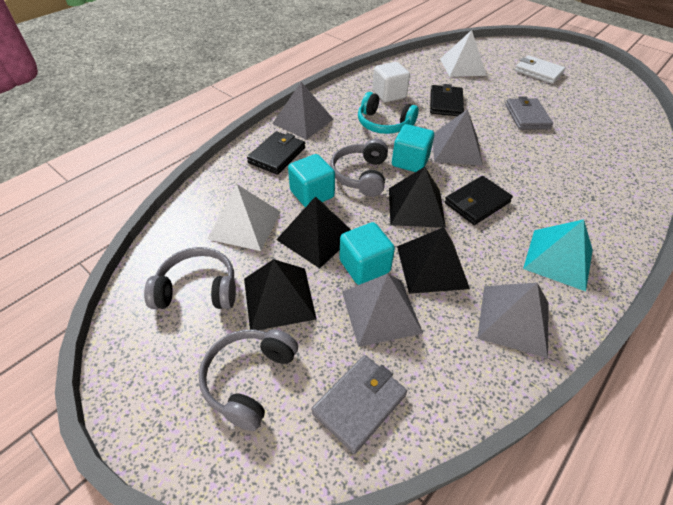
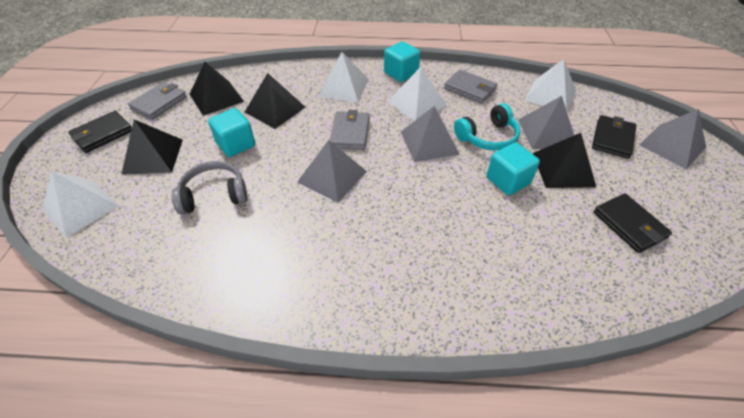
grey headphones: 3 -> 1
grey wallet: 2 -> 3
turquoise pyramid: 1 -> 0
white cube: 1 -> 0
white pyramid: 2 -> 4
white wallet: 1 -> 0

